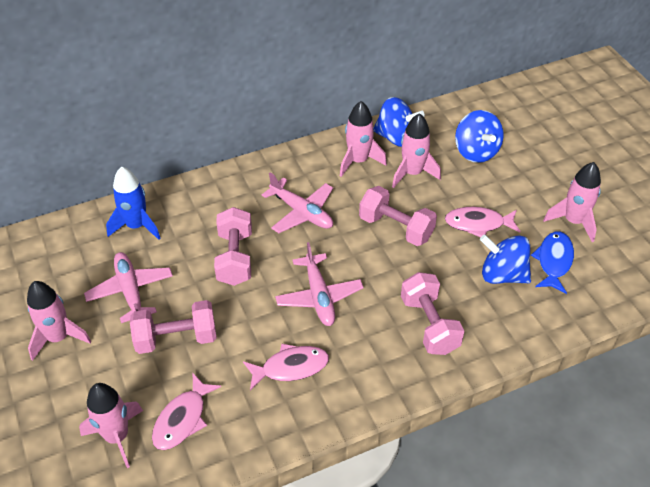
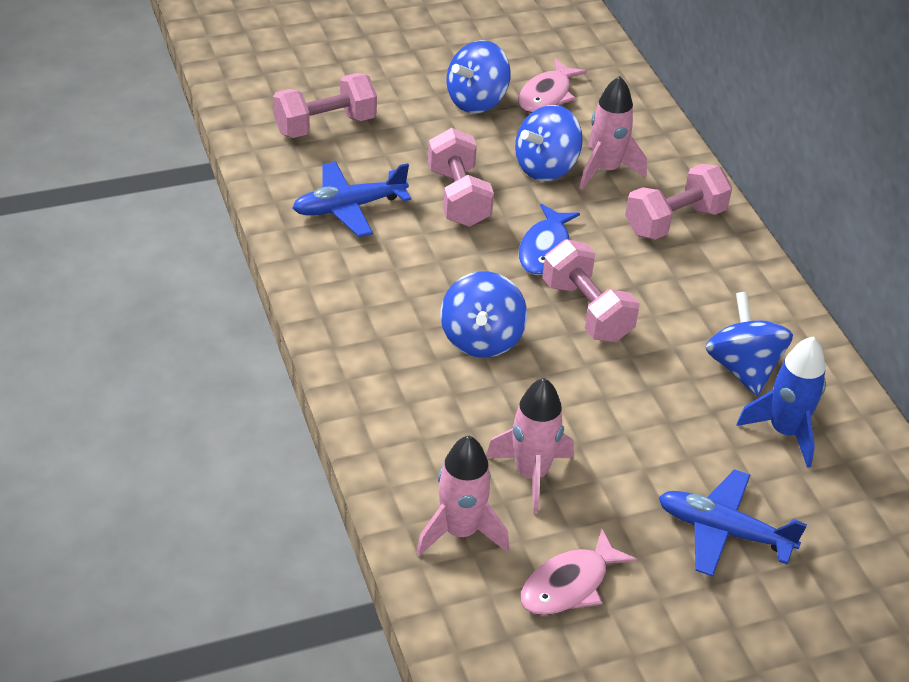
blue plane: 0 -> 2
blue spinning top: 3 -> 4
pink fish: 3 -> 2
pink plane: 3 -> 0
pink rocket: 5 -> 3

